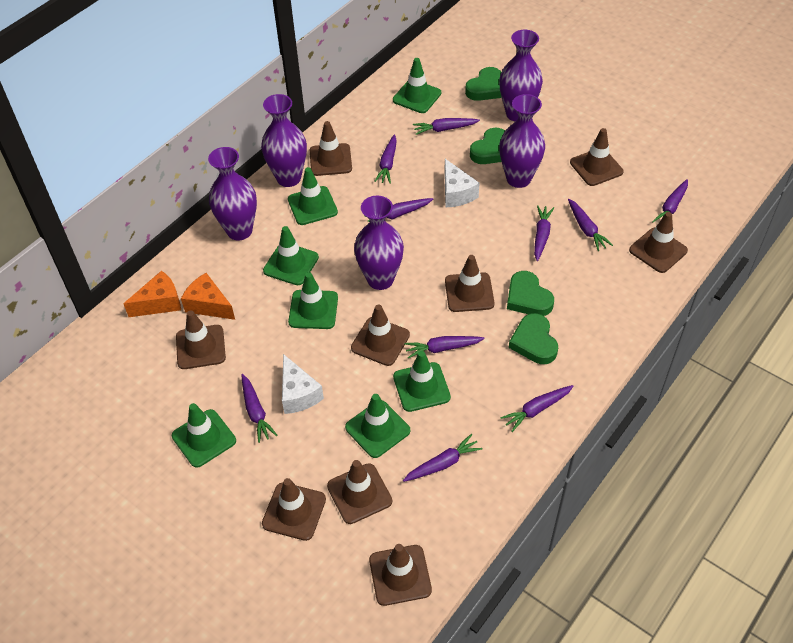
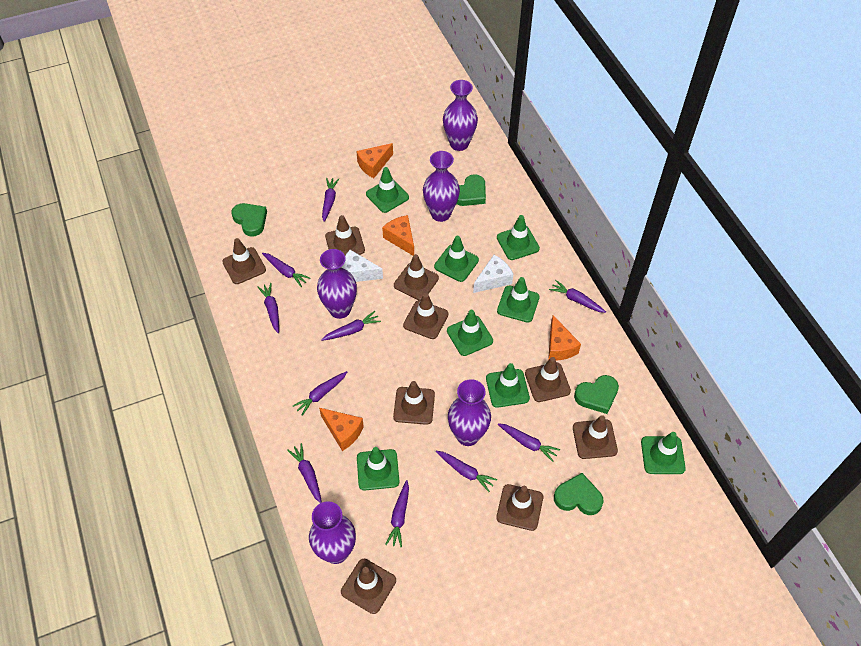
green traffic cone: 7 -> 8
orange cheese: 2 -> 4

